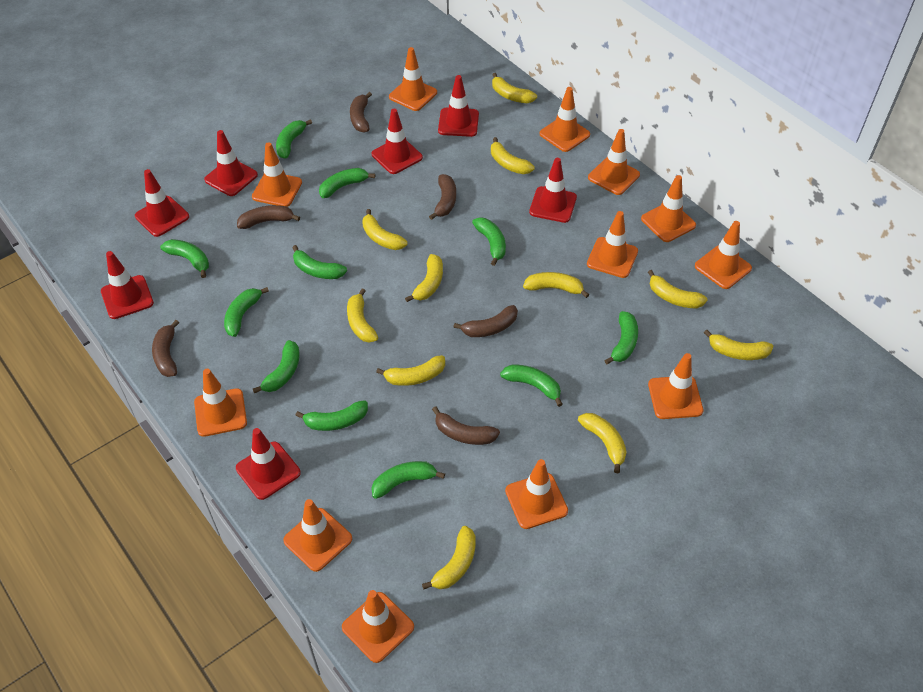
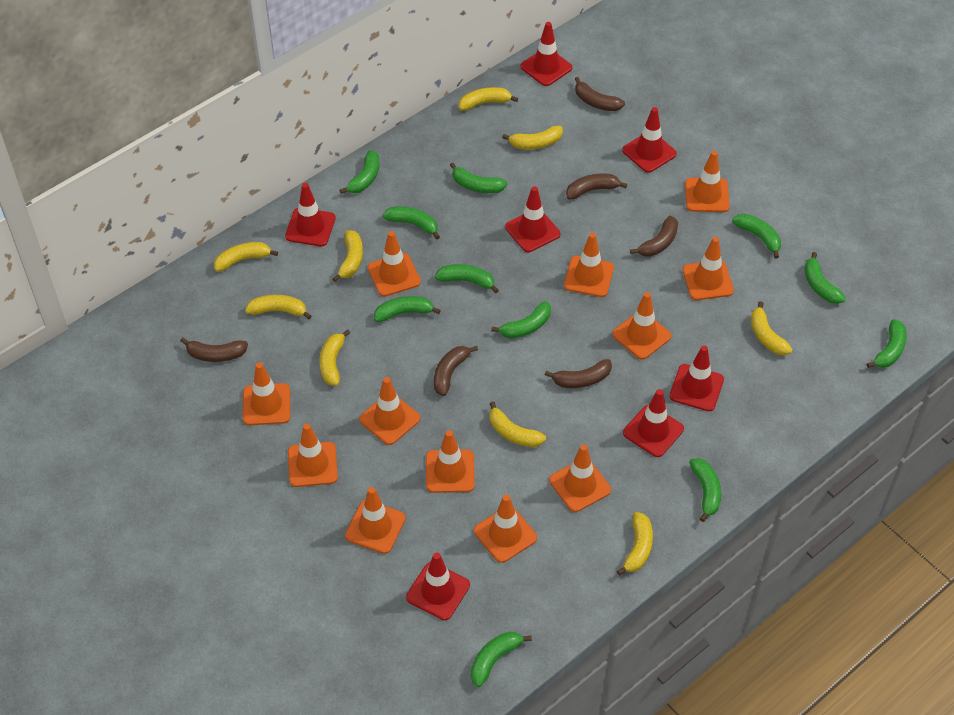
yellow banana: 11 -> 9

